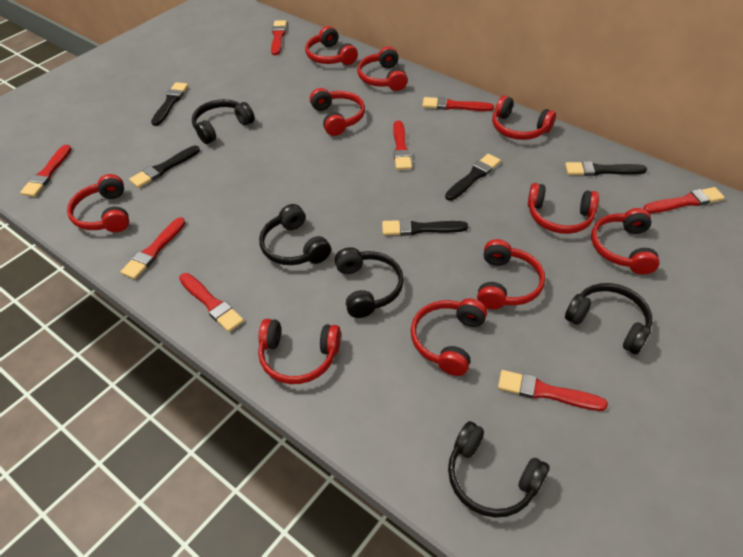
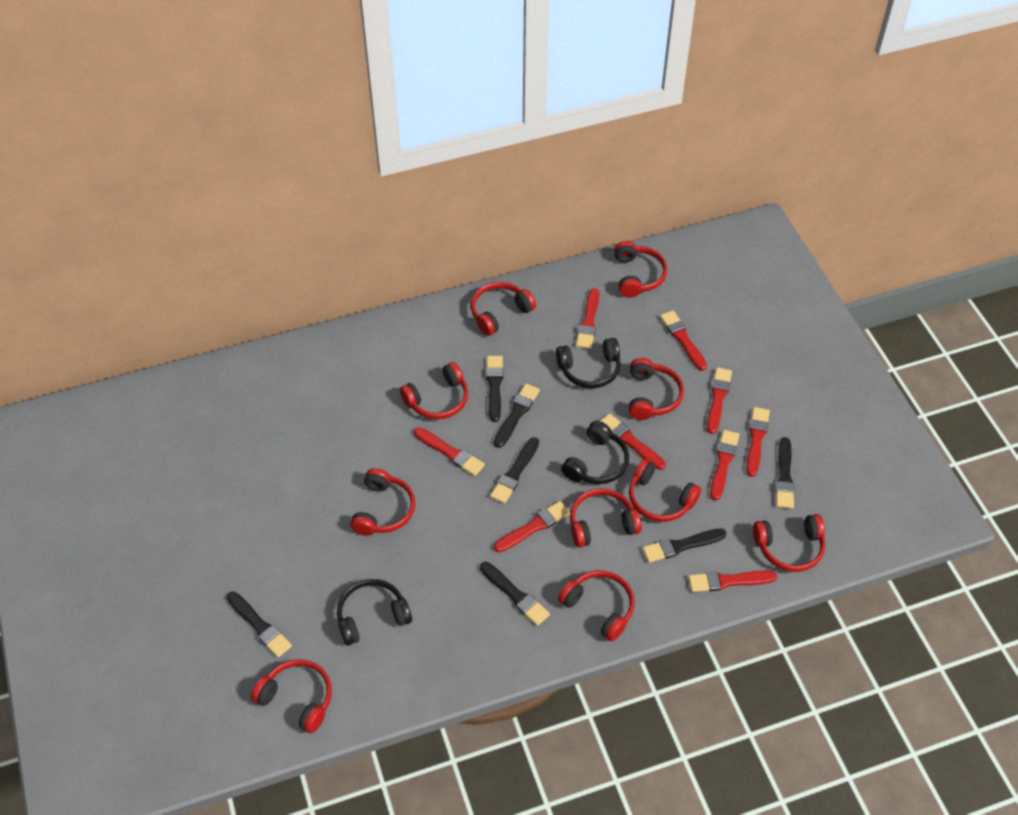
black brush: 5 -> 7
black headphones: 5 -> 3
red brush: 8 -> 9

